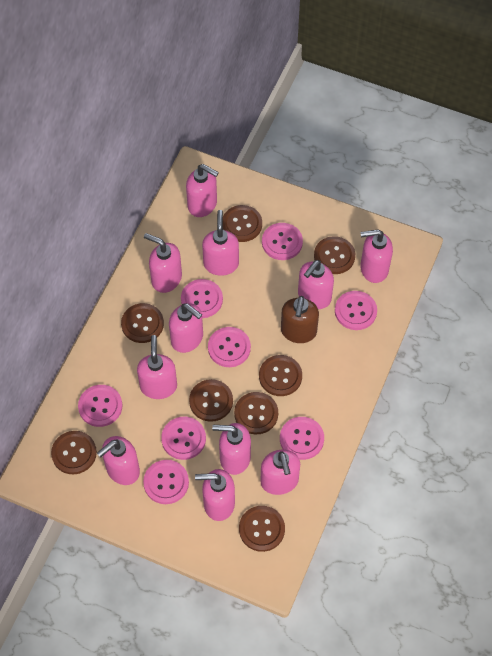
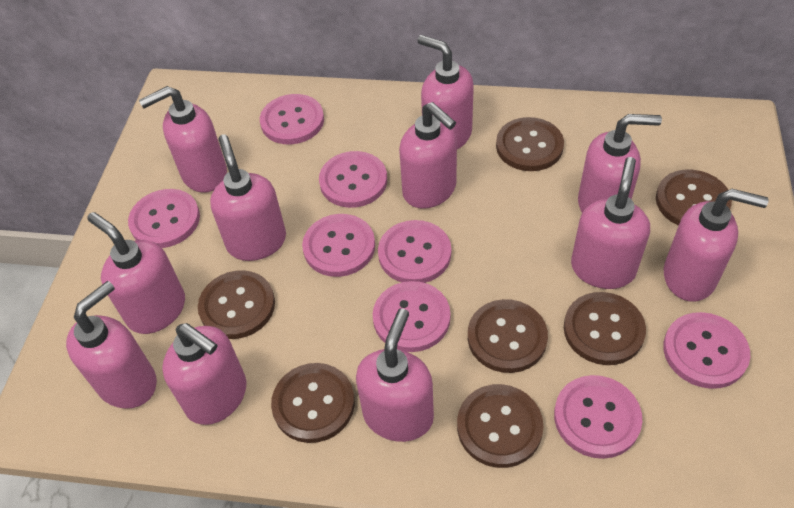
brown button: 8 -> 7
brown soap dispenser: 1 -> 0

